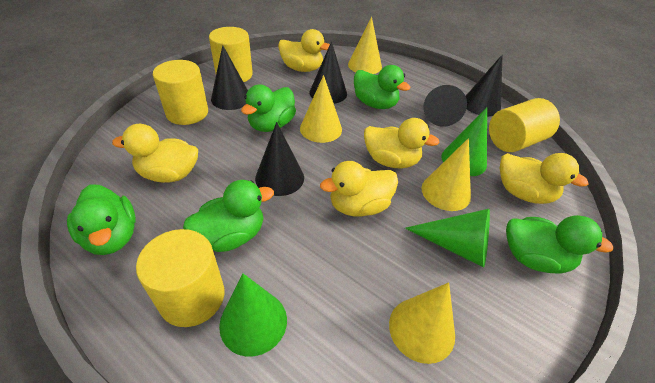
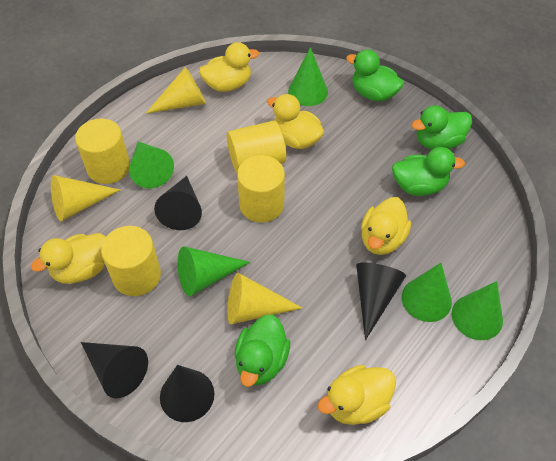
black cone: 5 -> 4
green cone: 3 -> 5
green duck: 5 -> 4
yellow cone: 4 -> 3

